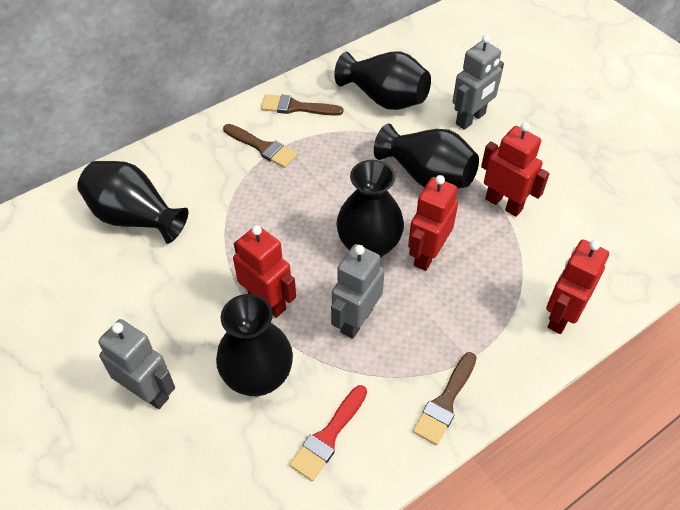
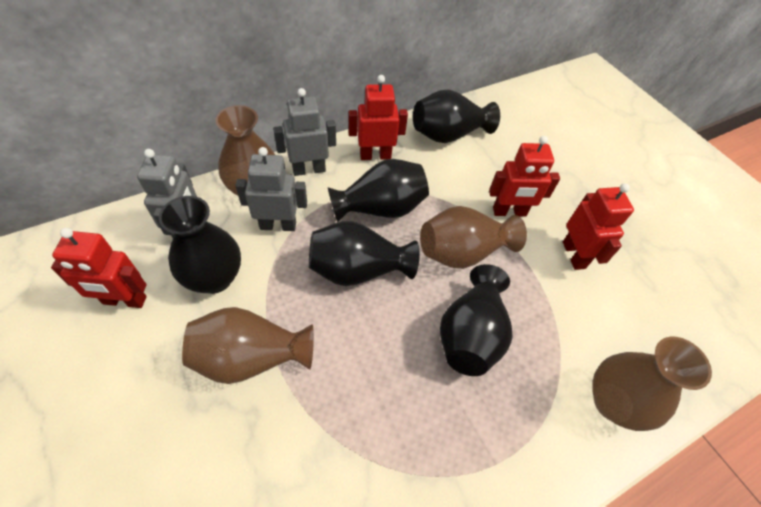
brown brush: 3 -> 0
brown vase: 0 -> 4
red brush: 1 -> 0

